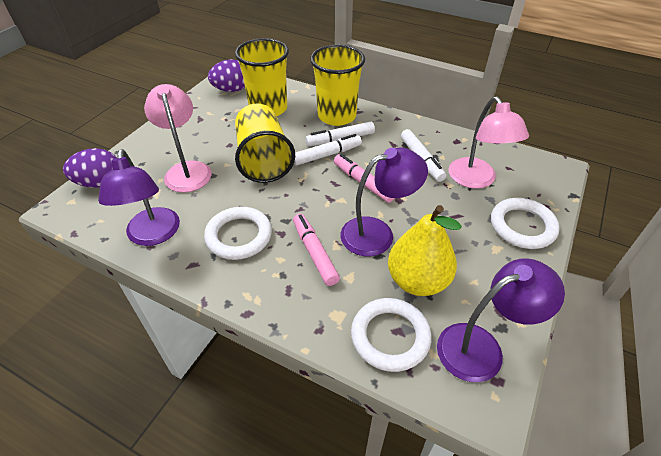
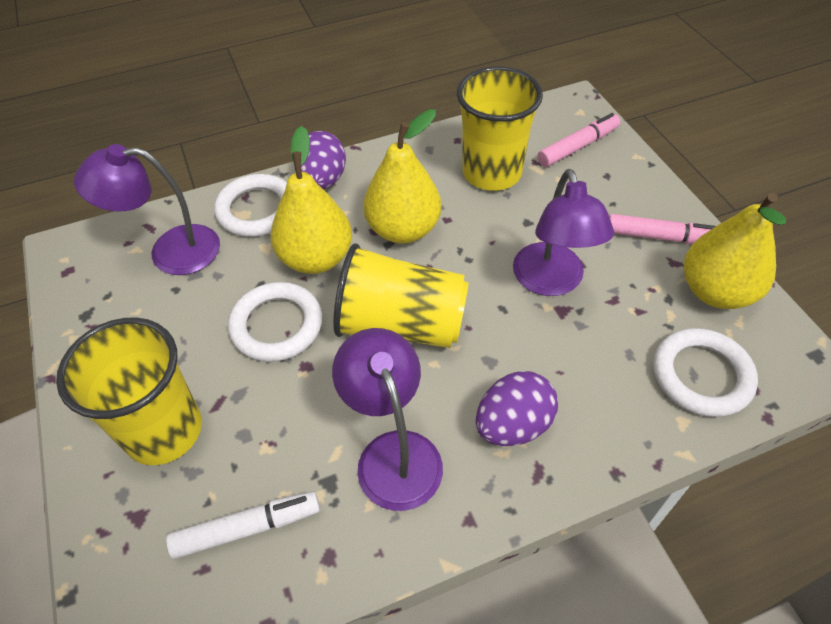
pink lamp: 2 -> 0
white marker: 3 -> 1
yellow pear: 1 -> 3

